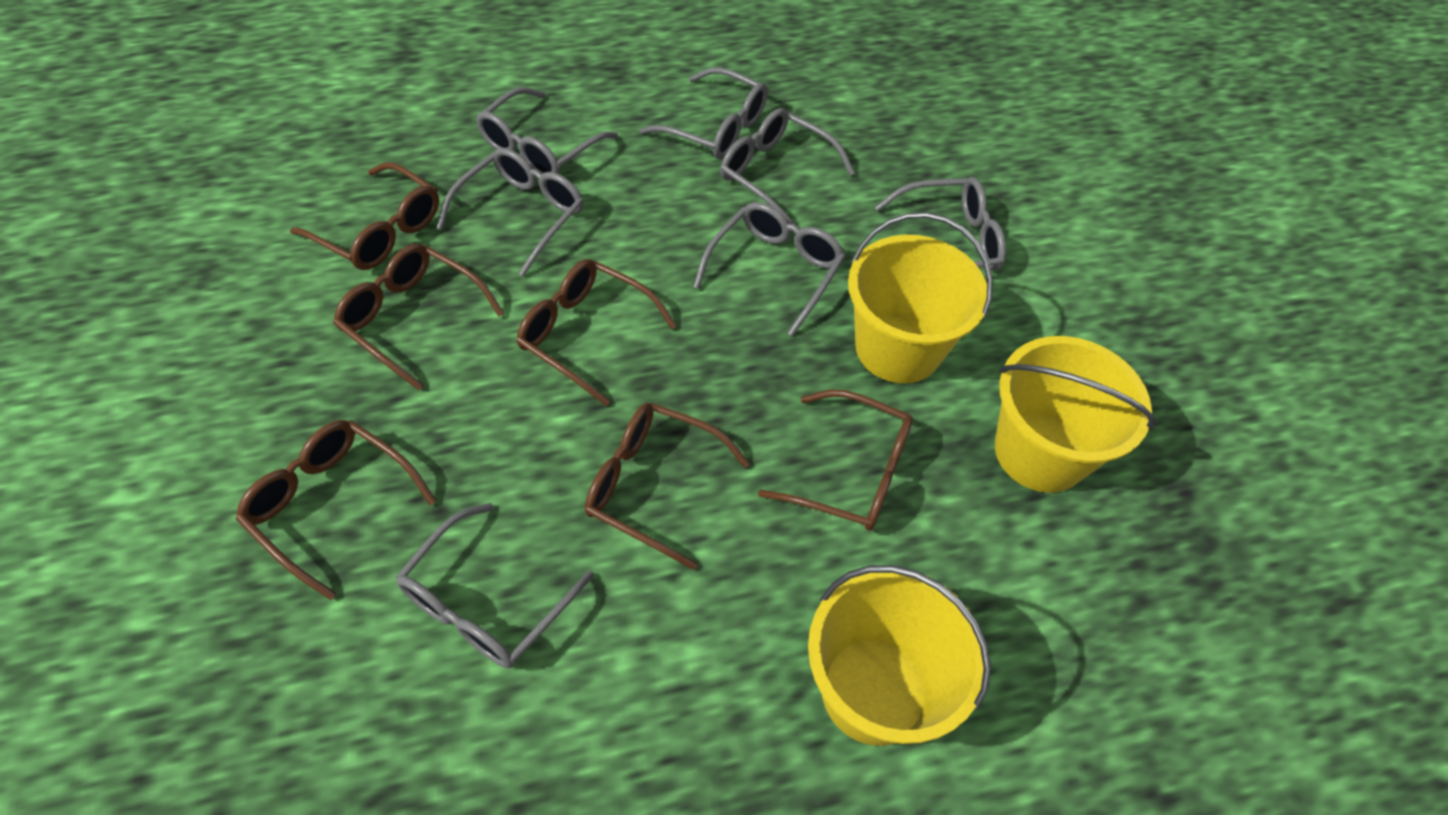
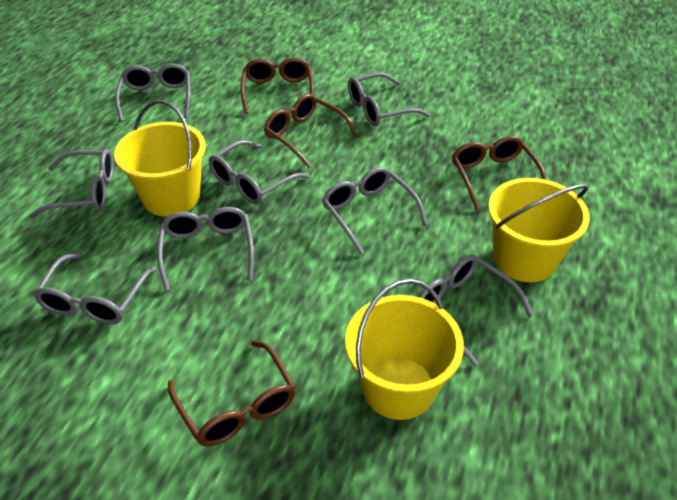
brown glasses: 6 -> 4
grey glasses: 7 -> 8

